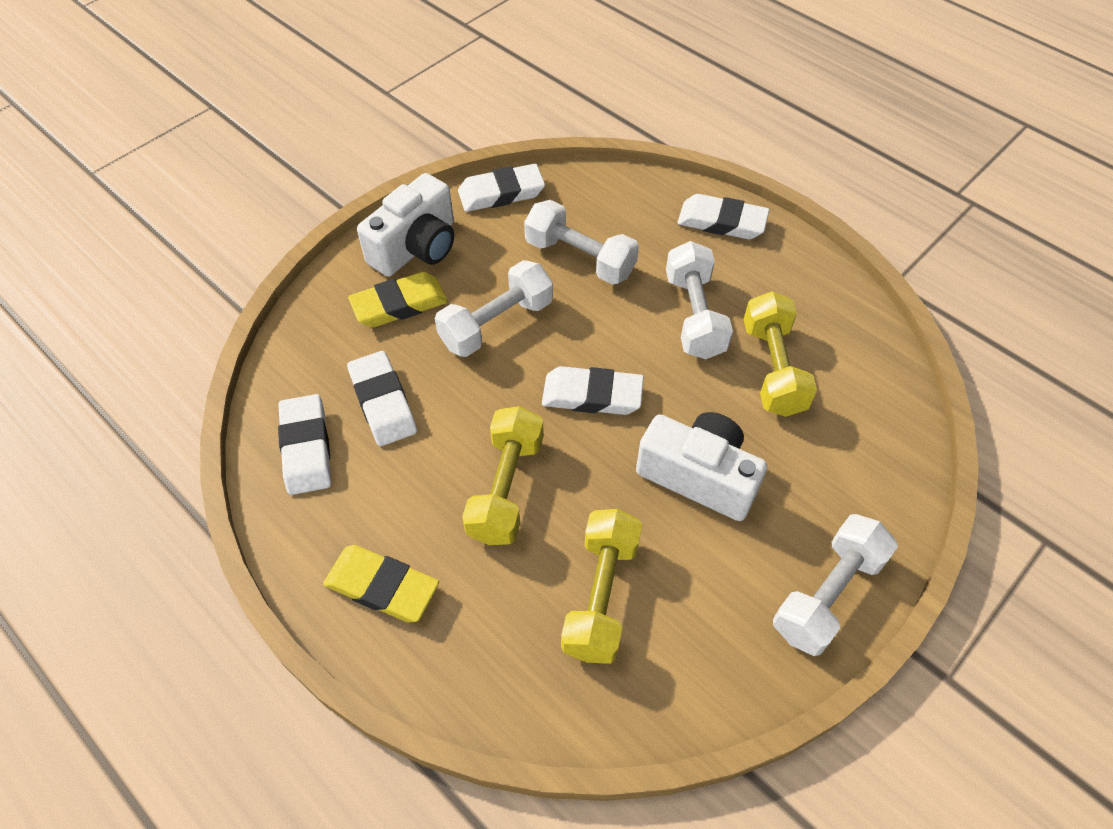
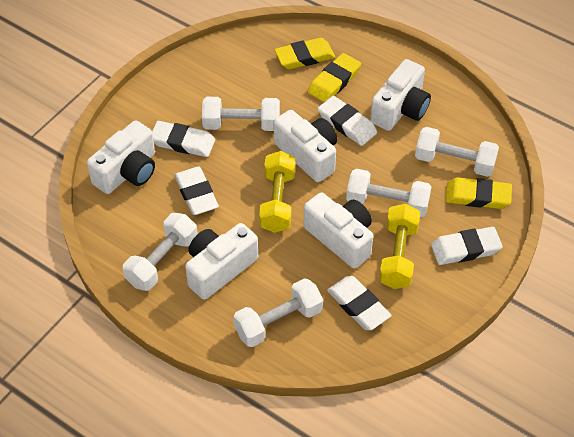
white camera: 2 -> 5
white dumbbell: 4 -> 5
yellow dumbbell: 3 -> 2
yellow eraser: 2 -> 3

